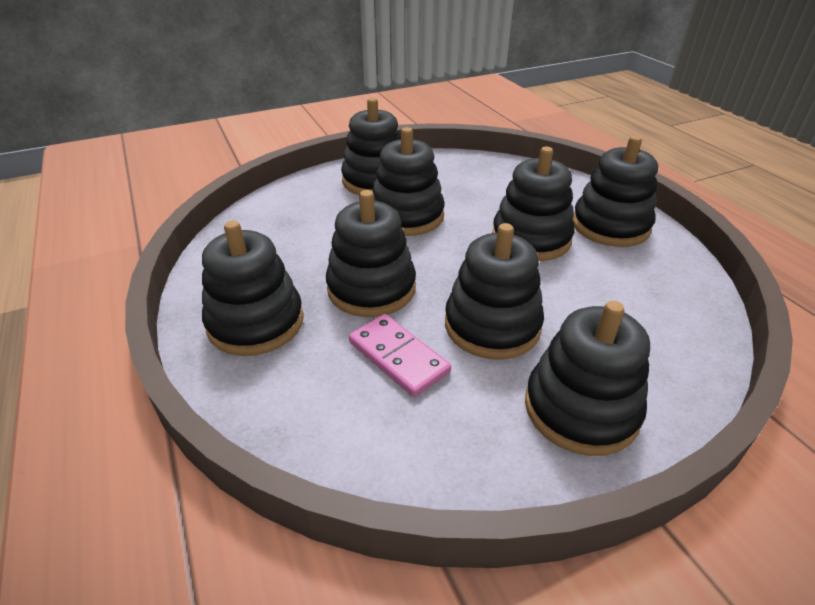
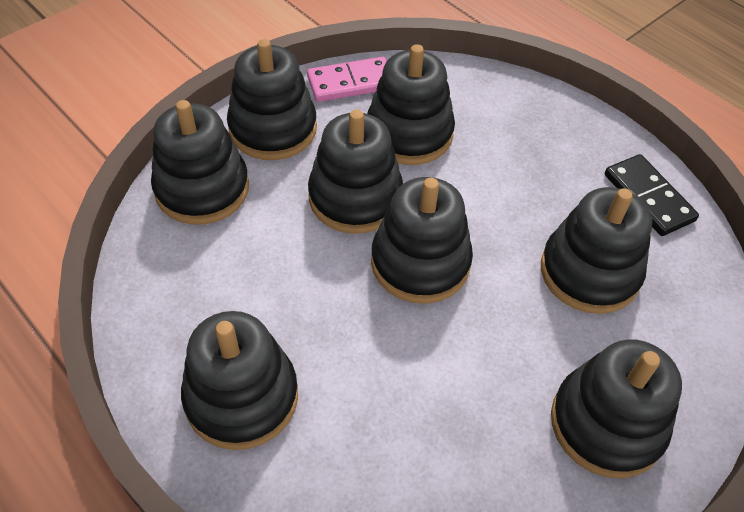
black domino: 0 -> 1

